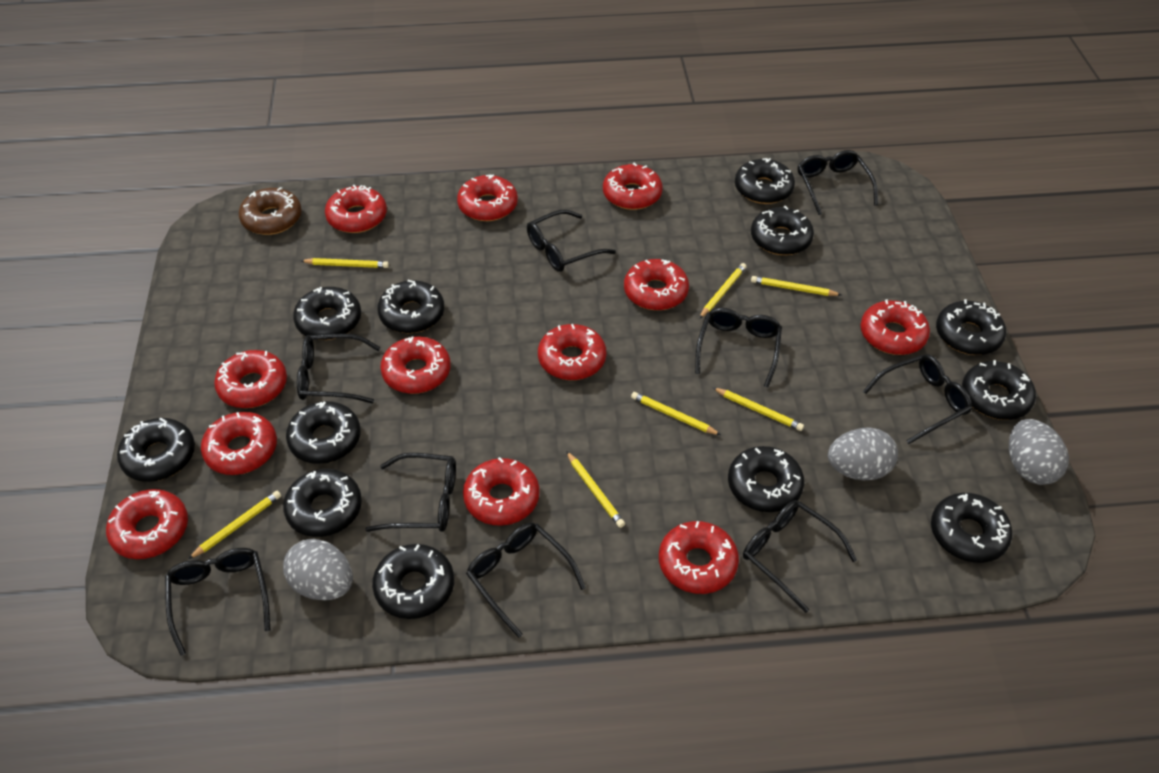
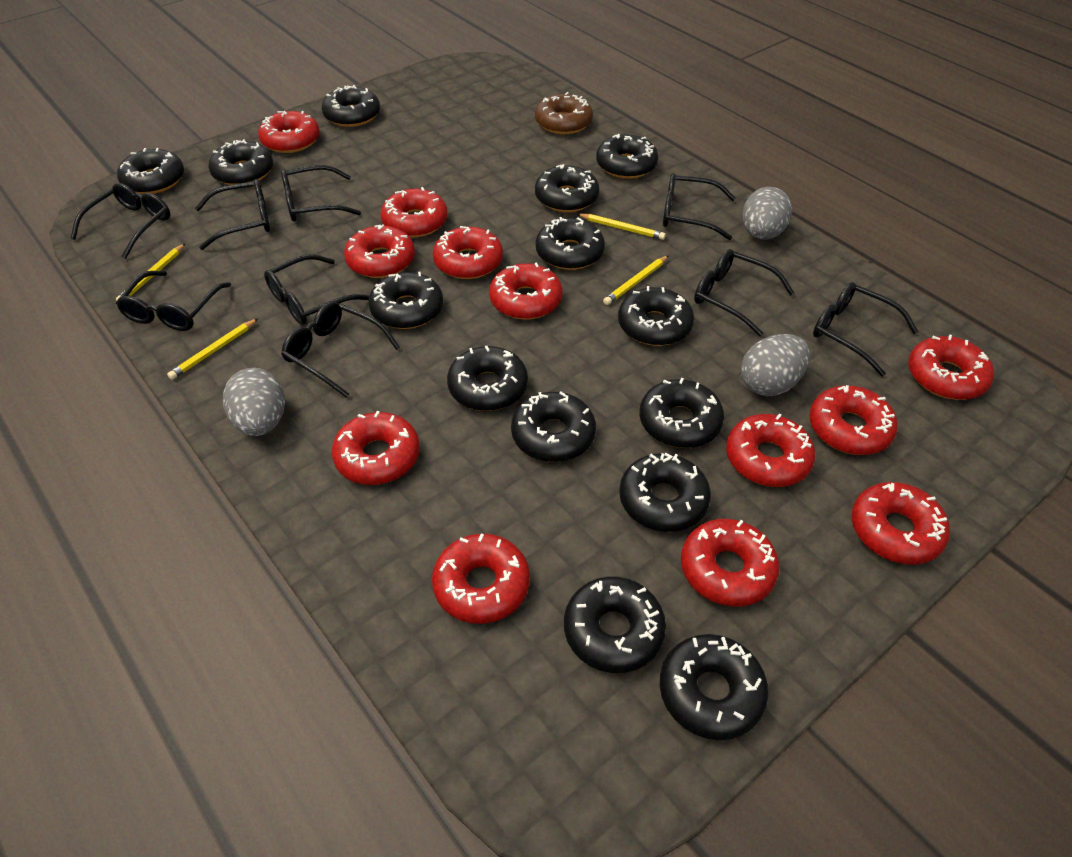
black donut: 12 -> 14
yellow pencil: 7 -> 4

